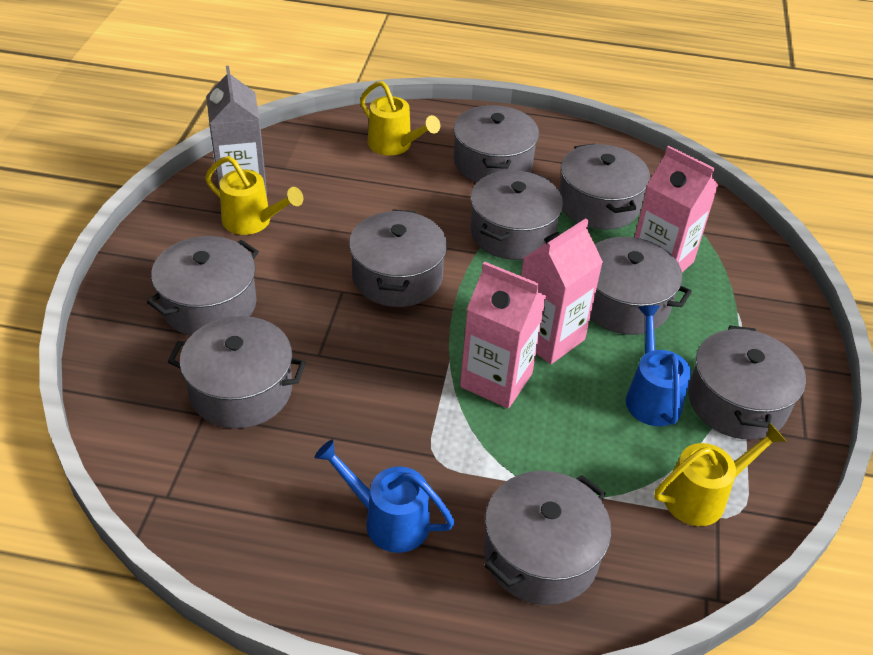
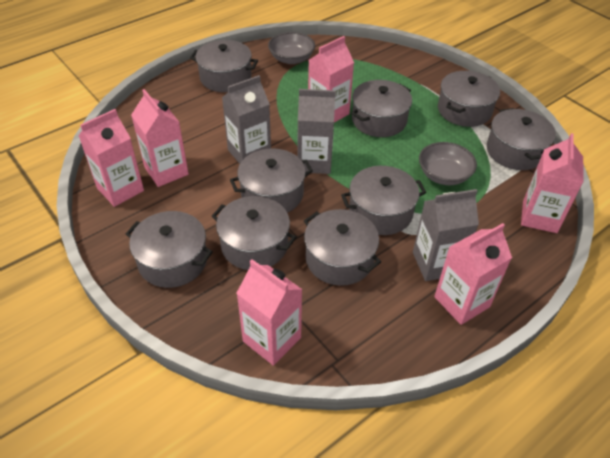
blue watering can: 2 -> 0
grey bowl: 0 -> 2
grey carton: 1 -> 3
pink carton: 3 -> 6
yellow watering can: 3 -> 0

